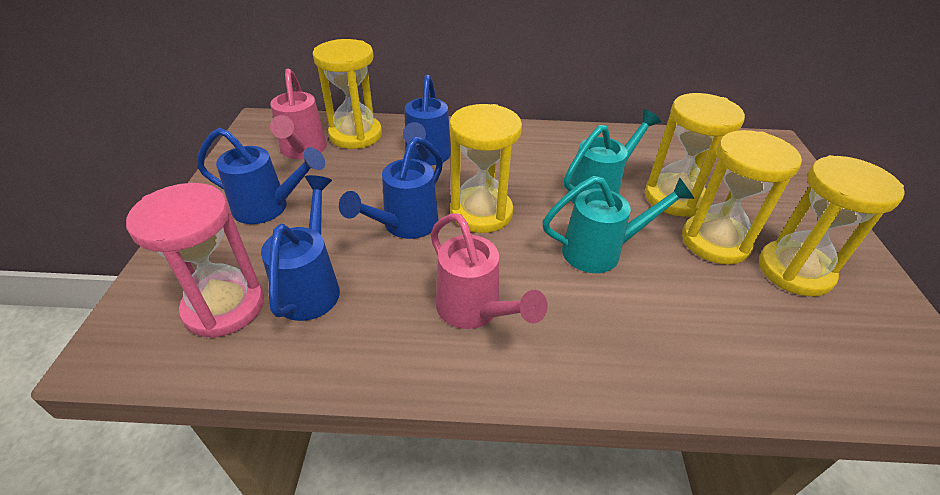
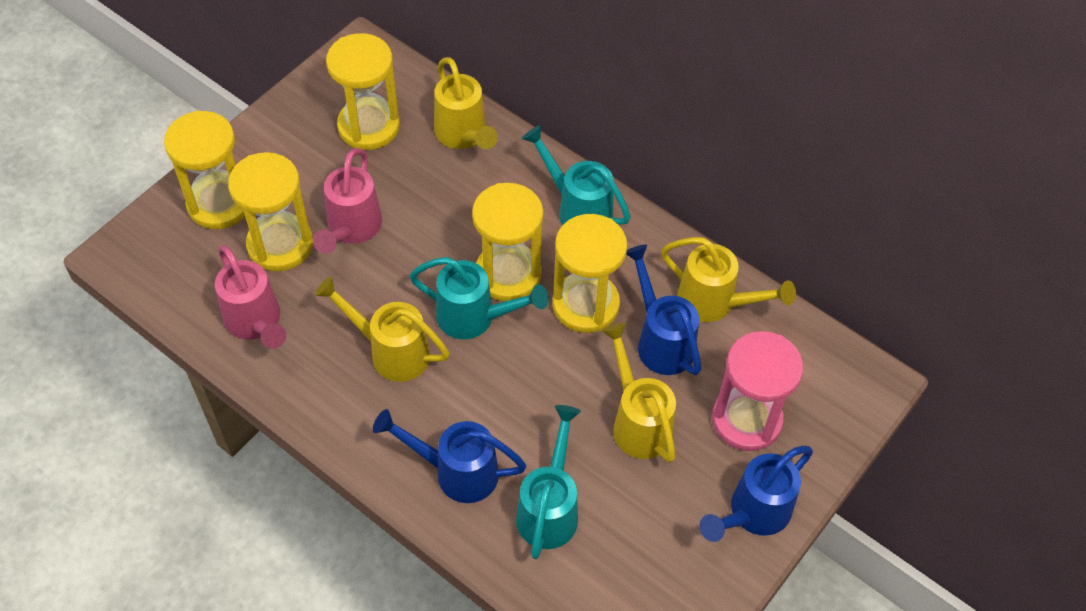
blue watering can: 4 -> 3
turquoise watering can: 2 -> 3
yellow watering can: 0 -> 4

